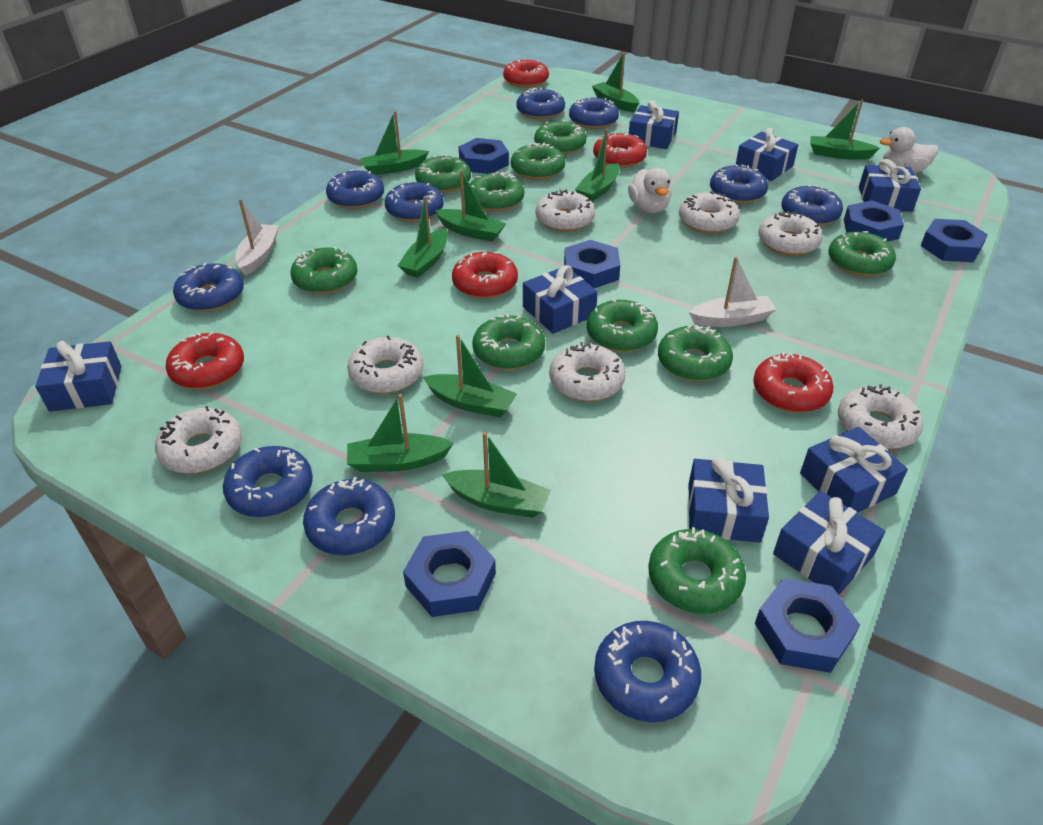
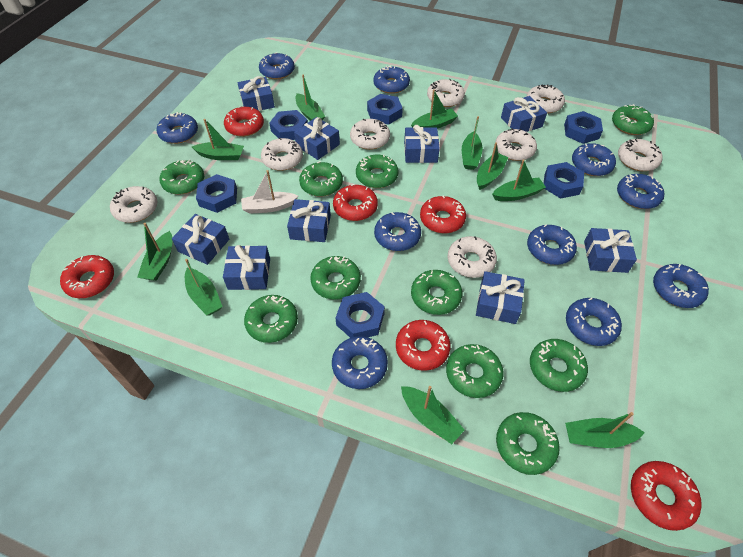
blue gift: 8 -> 9
green boat: 9 -> 10
red donut: 5 -> 6
white boat: 2 -> 1
white donut: 7 -> 8
white duck: 2 -> 0

